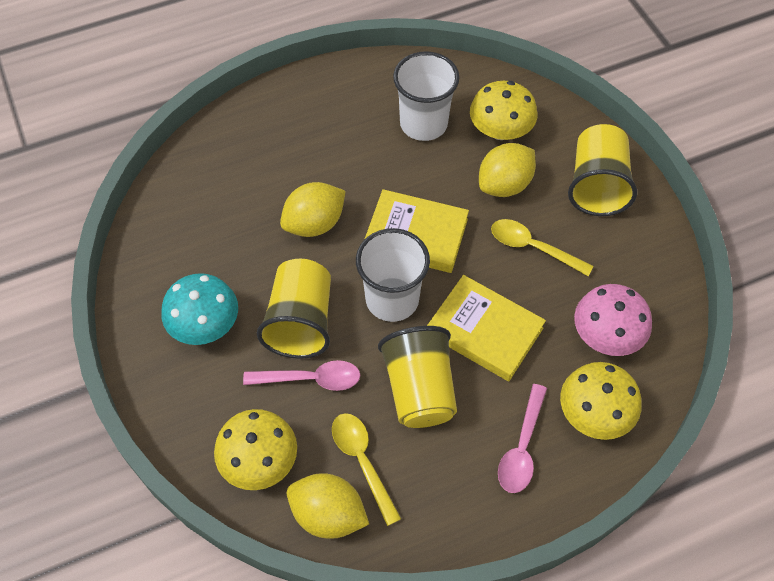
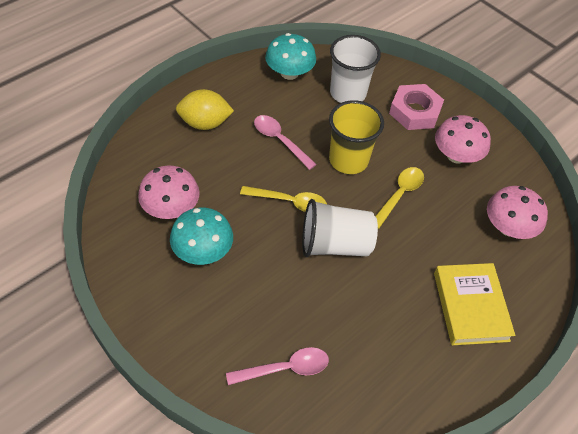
pink mushroom: 1 -> 3
pink nut: 0 -> 1
turquoise mushroom: 1 -> 2
yellow book: 2 -> 1
yellow cup: 3 -> 1
yellow lemon: 3 -> 1
yellow mushroom: 3 -> 0

